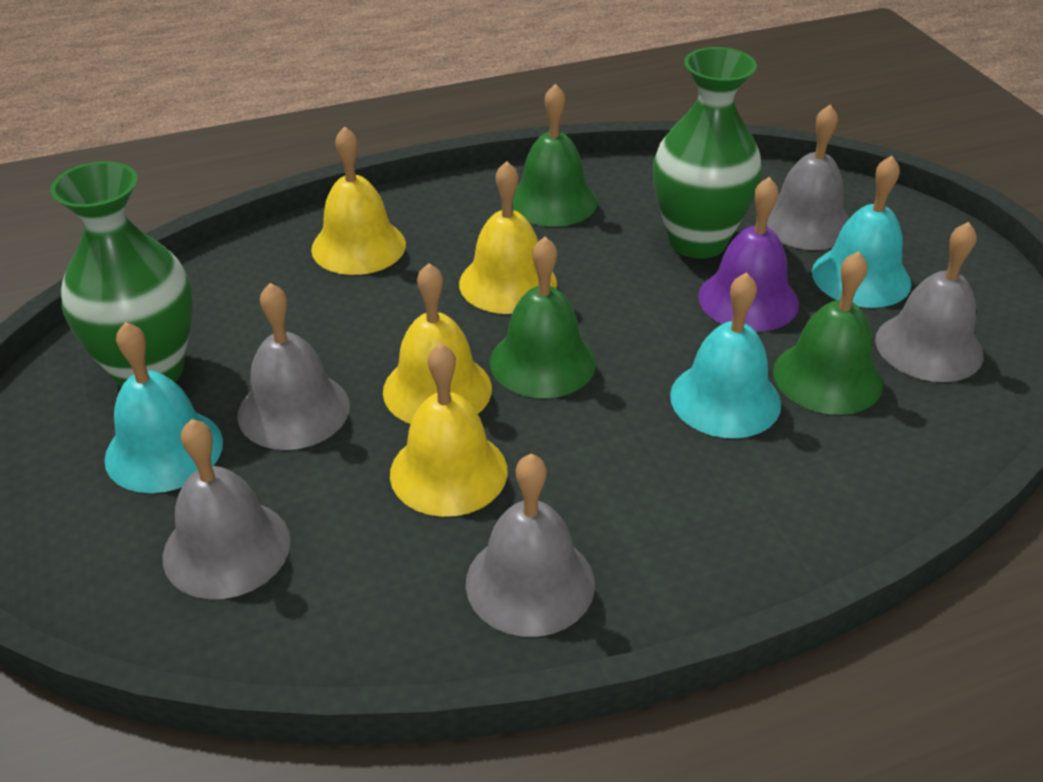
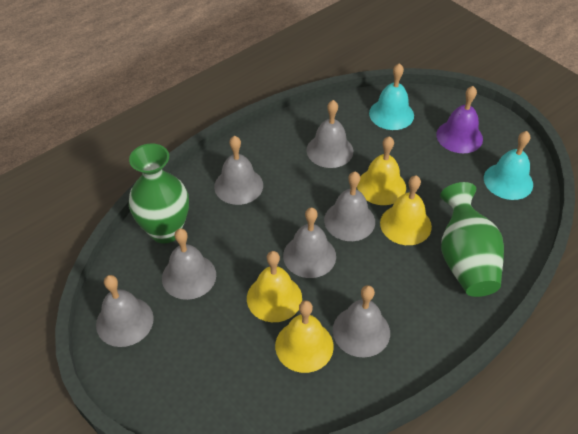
green bell: 3 -> 0
grey bell: 5 -> 7
turquoise bell: 3 -> 2

